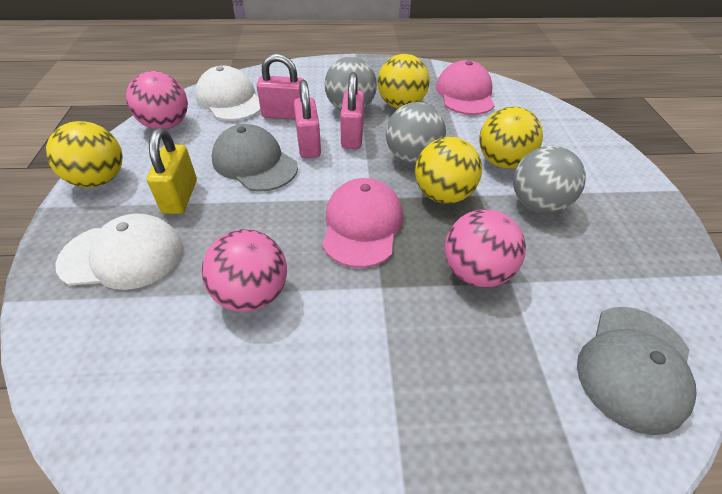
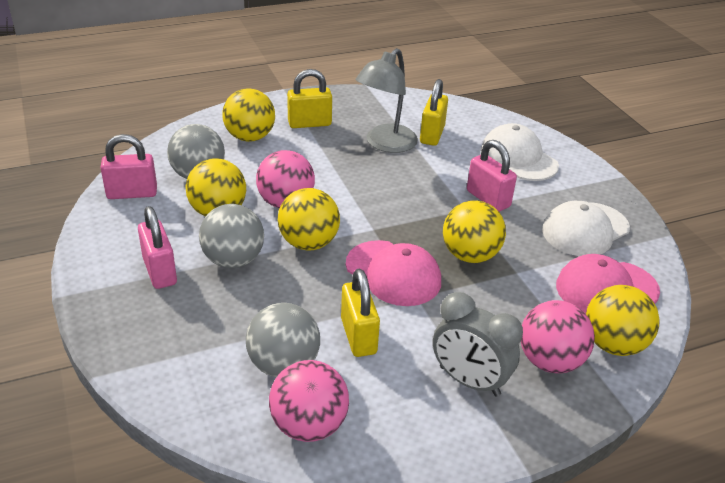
grey cap: 2 -> 0
grey clock: 0 -> 1
grey lamp: 0 -> 1
yellow ball: 4 -> 5
yellow padlock: 1 -> 3

